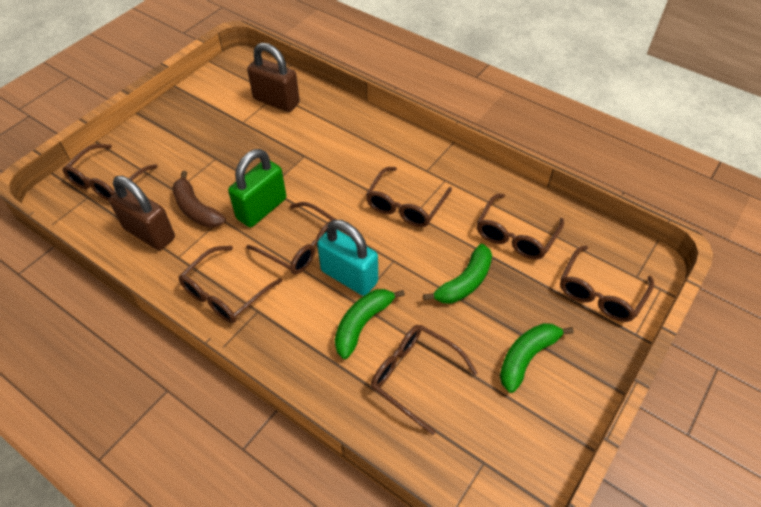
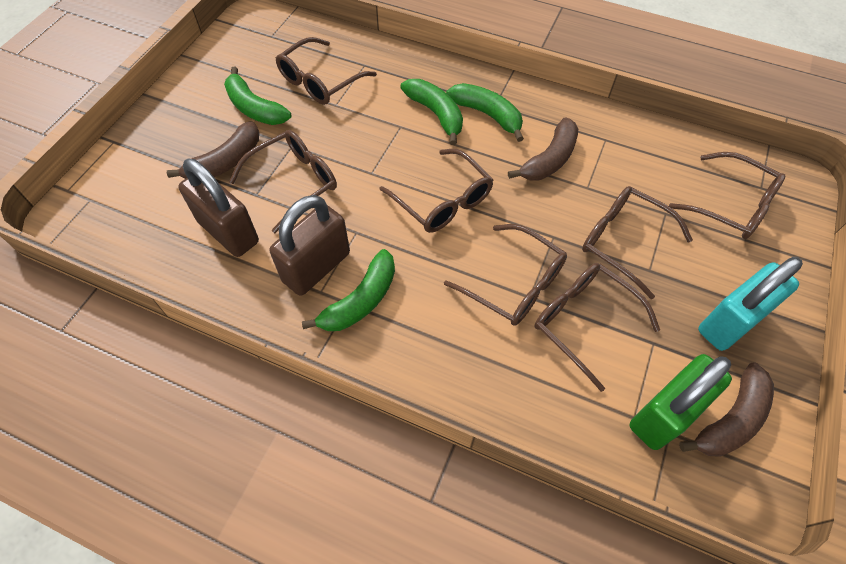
brown banana: 1 -> 3
green banana: 3 -> 4

